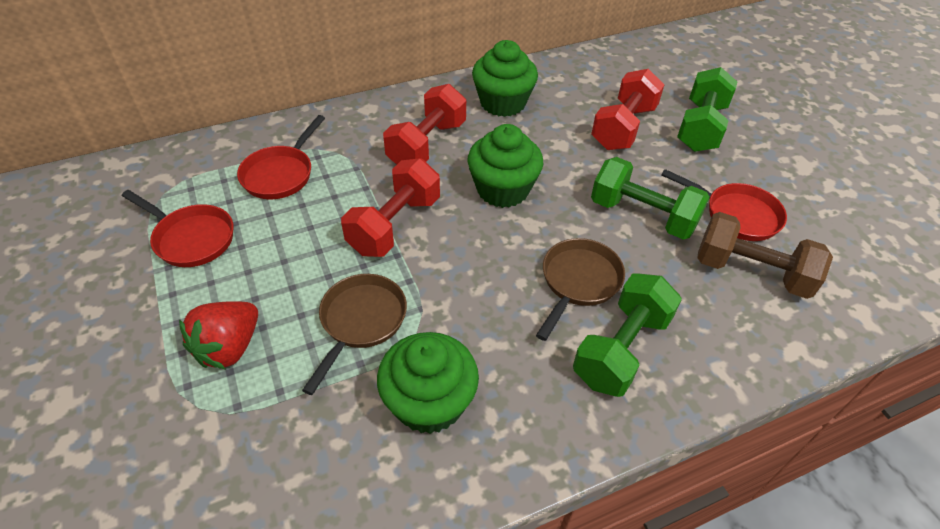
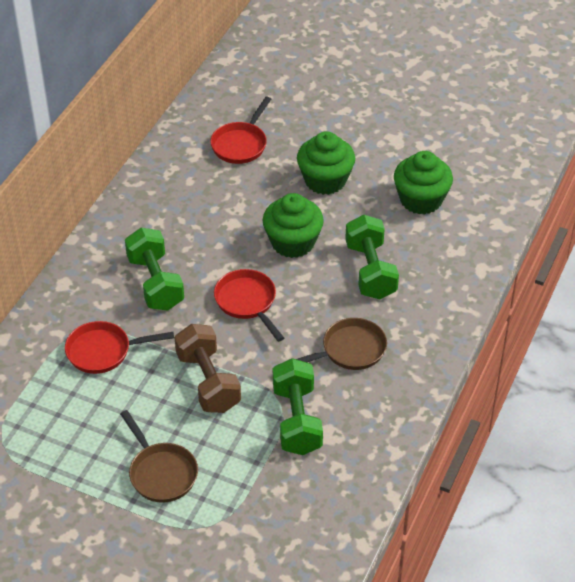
red dumbbell: 3 -> 0
red strawberry: 1 -> 0

